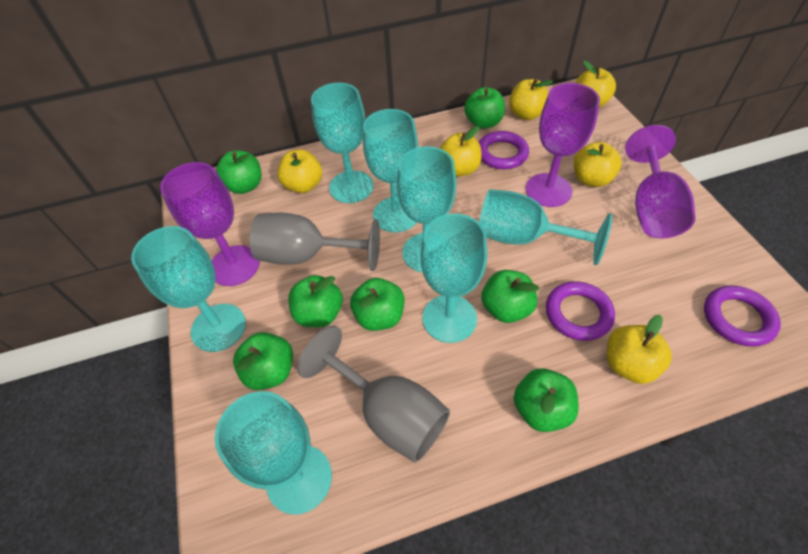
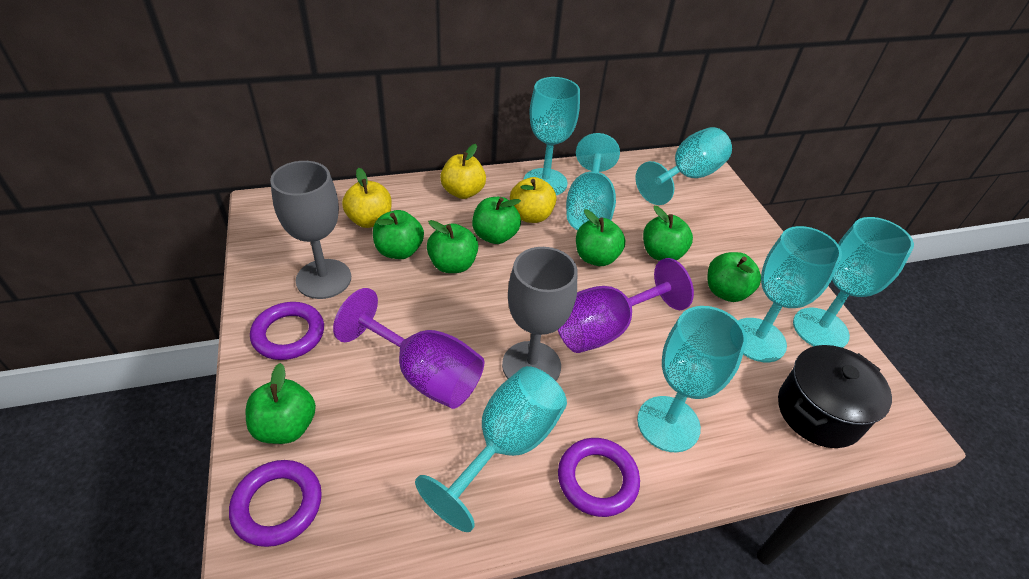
black pot: 0 -> 1
purple goblet: 3 -> 2
yellow apple: 6 -> 3

